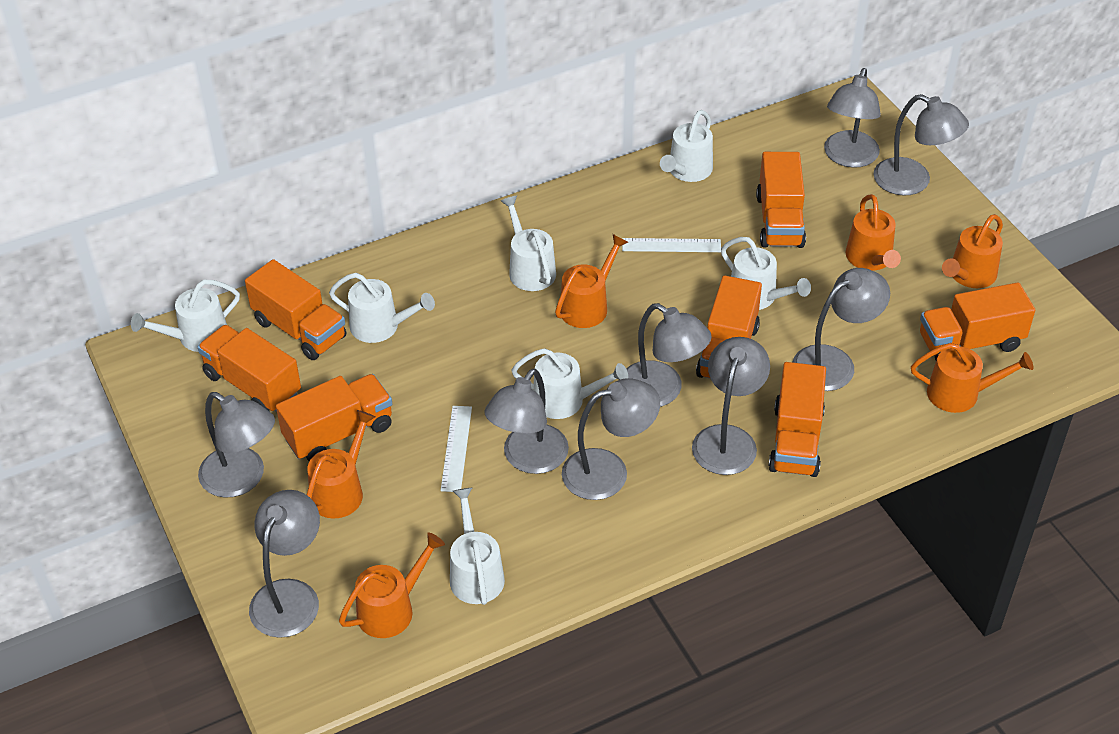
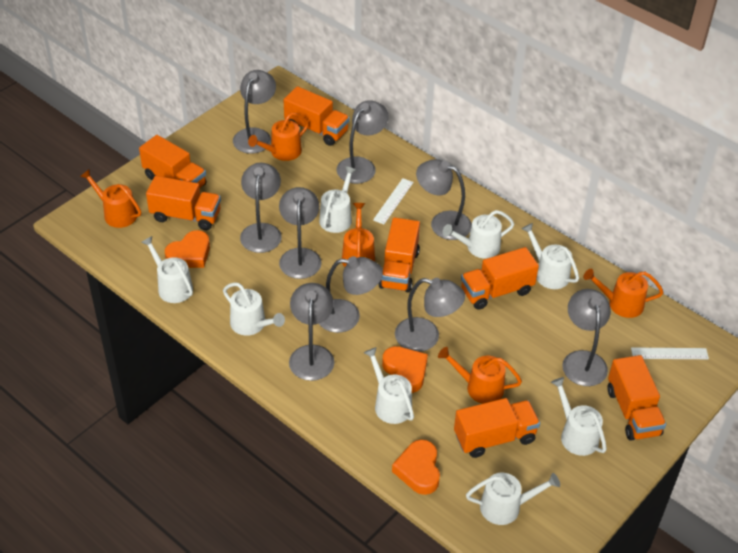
orange heart: 0 -> 3
orange watering can: 6 -> 5
white watering can: 7 -> 8

